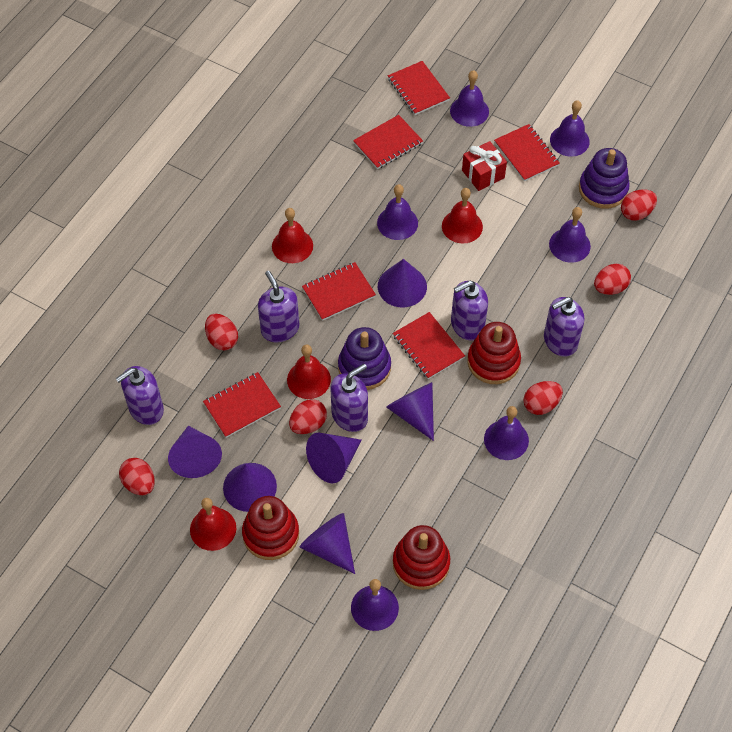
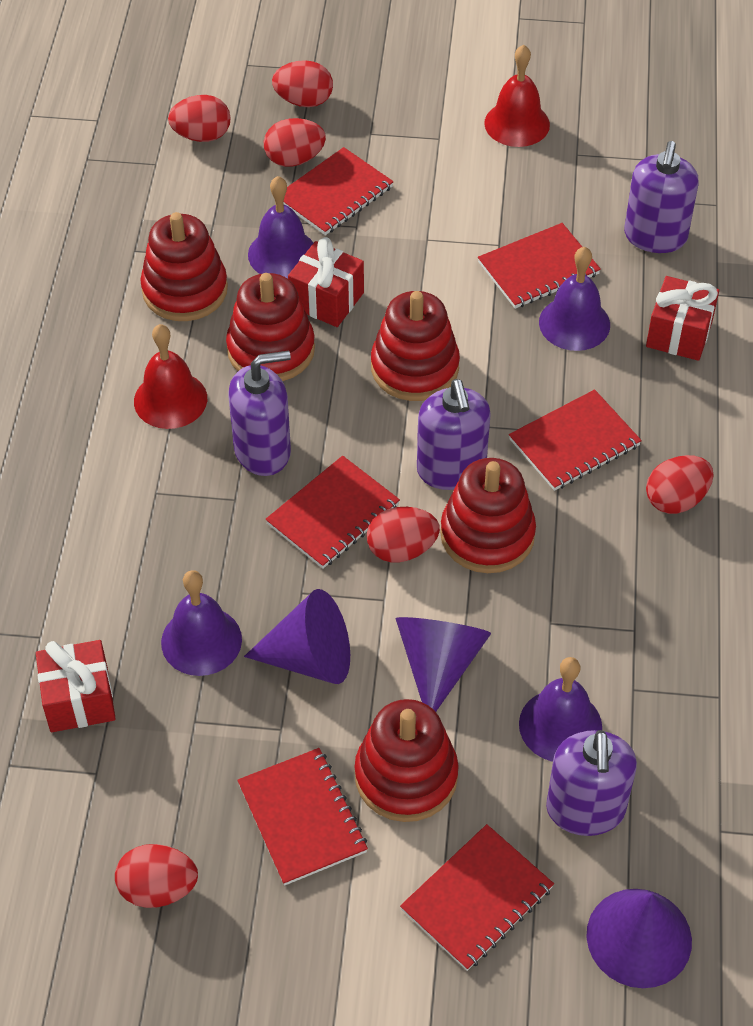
purple bell: 6 -> 4
purple cone: 6 -> 3
purple soap dispenser: 5 -> 4
purple stacking toy: 2 -> 0
red bell: 4 -> 2
red gift: 1 -> 3
red stacking toy: 3 -> 5

